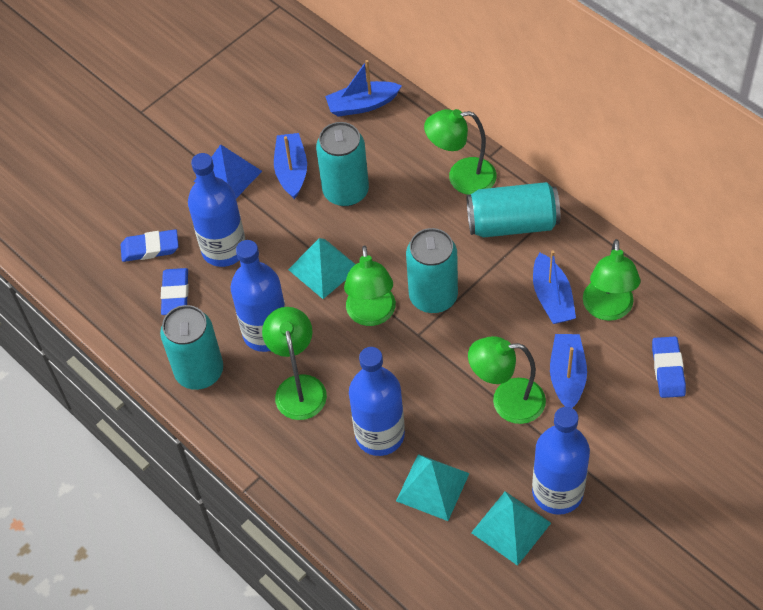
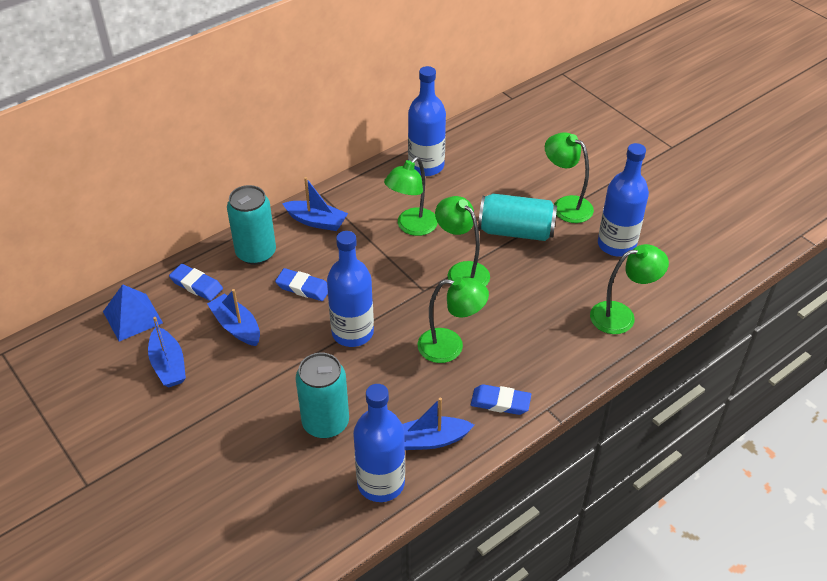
turquoise can: 4 -> 3
turquoise pyramid: 3 -> 0

